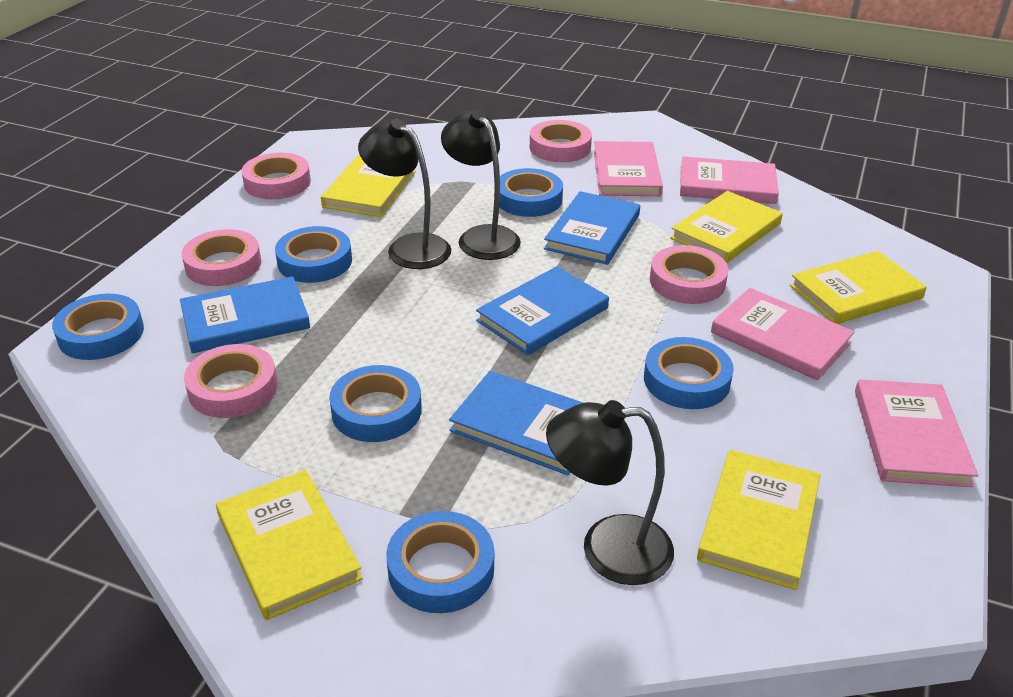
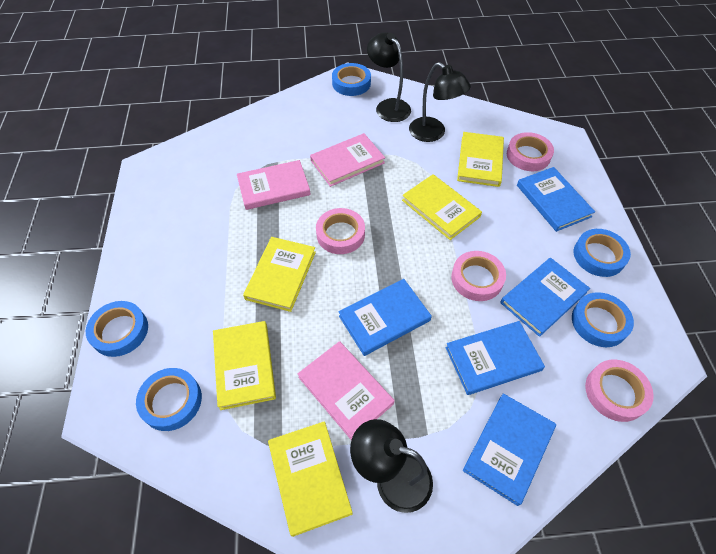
blue book: 4 -> 5
blue tape: 6 -> 5
pink book: 4 -> 3
pink tape: 5 -> 4

